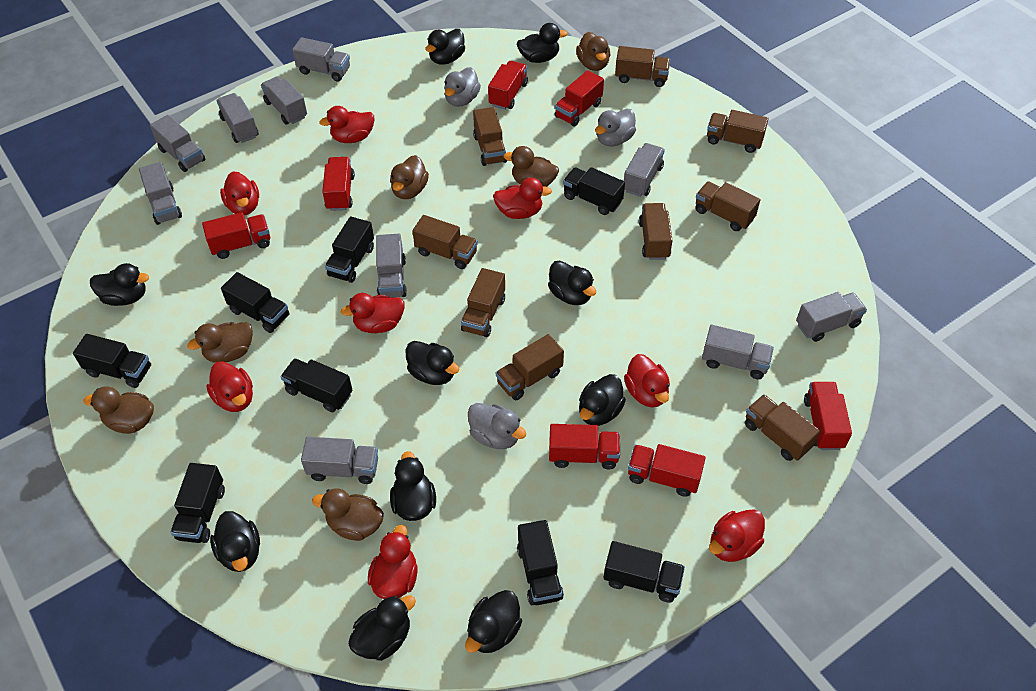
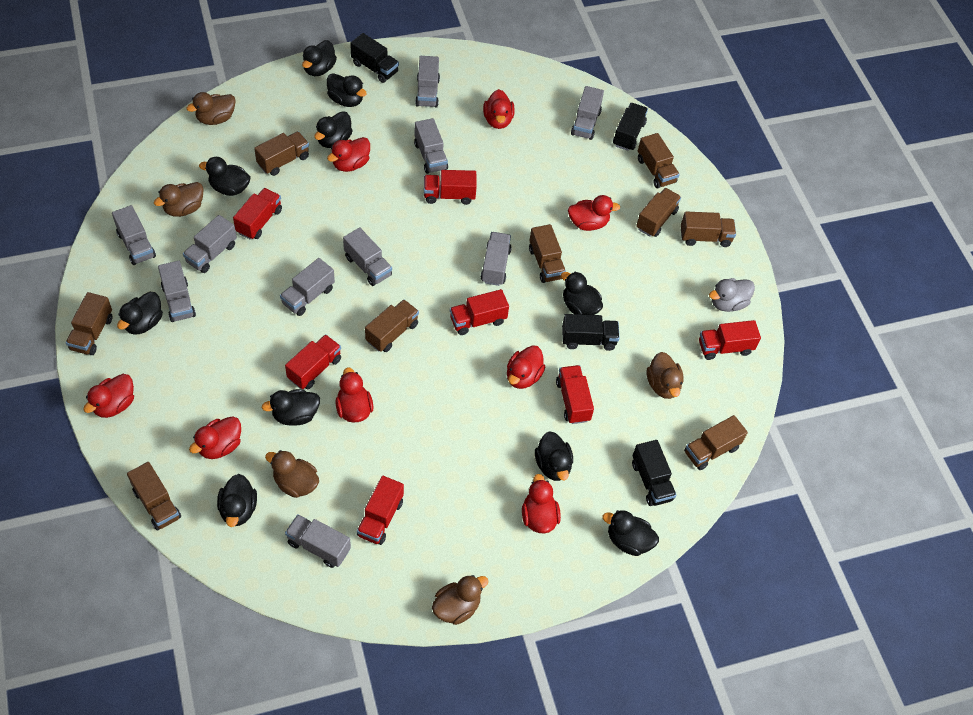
black truck: 8 -> 4
brown duck: 6 -> 5
grey duck: 3 -> 1

